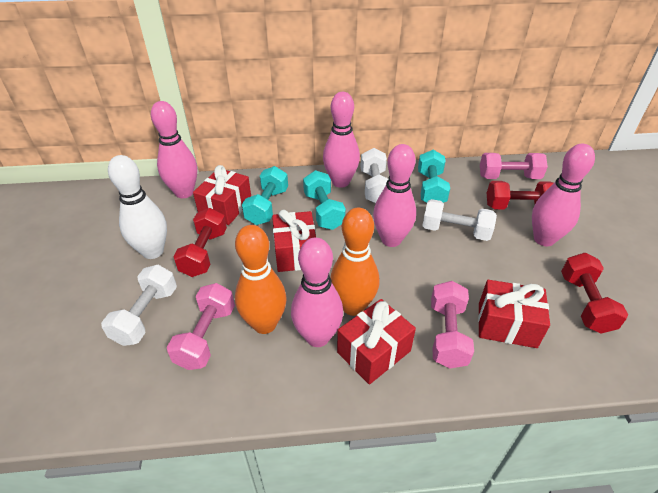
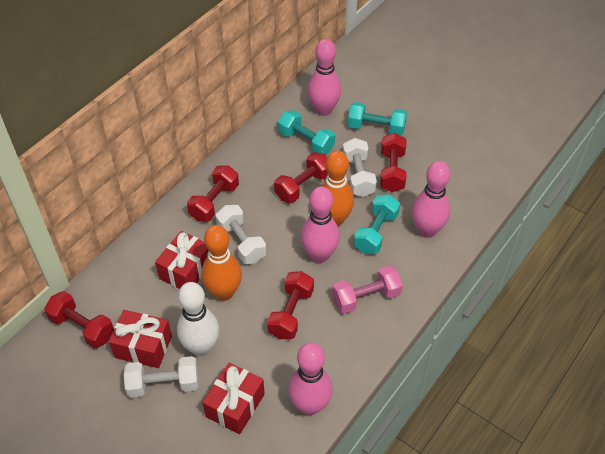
pink bowling pin: 5 -> 4
pink dumbbell: 3 -> 1
red dumbbell: 3 -> 5
red gift: 4 -> 3

